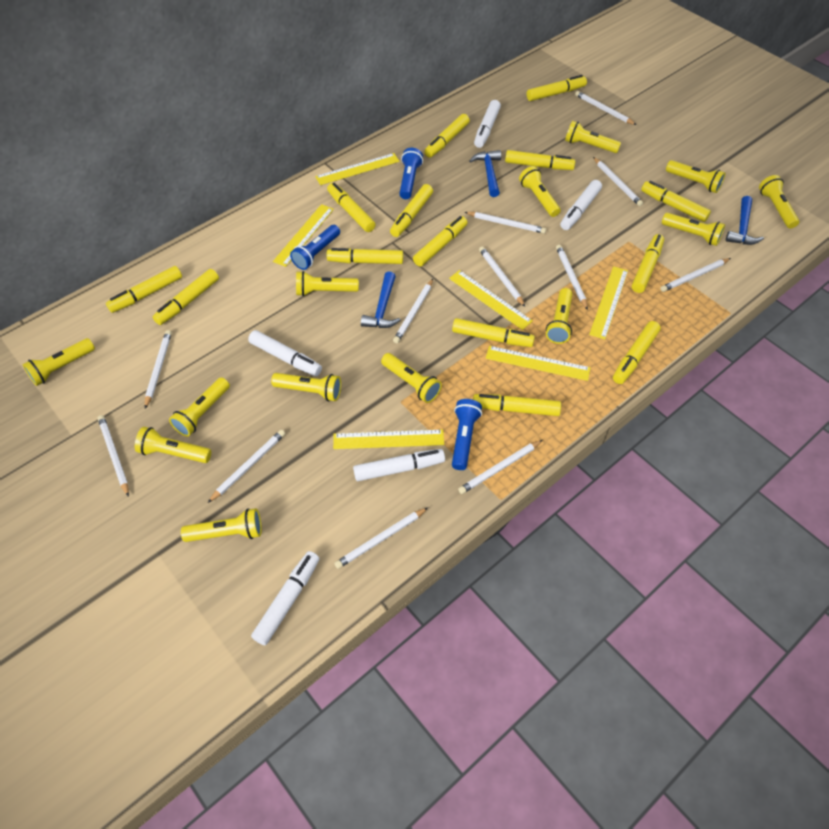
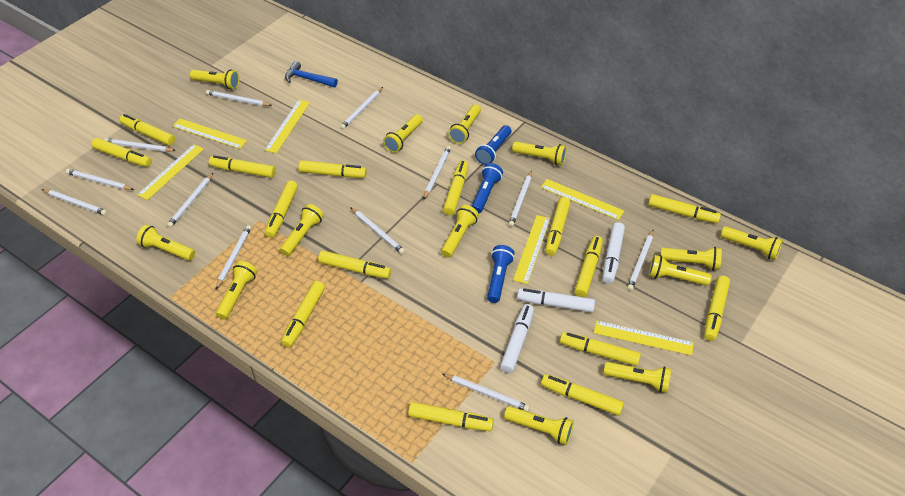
blue hammer: 3 -> 1
white marker: 5 -> 3
yellow marker: 14 -> 15

